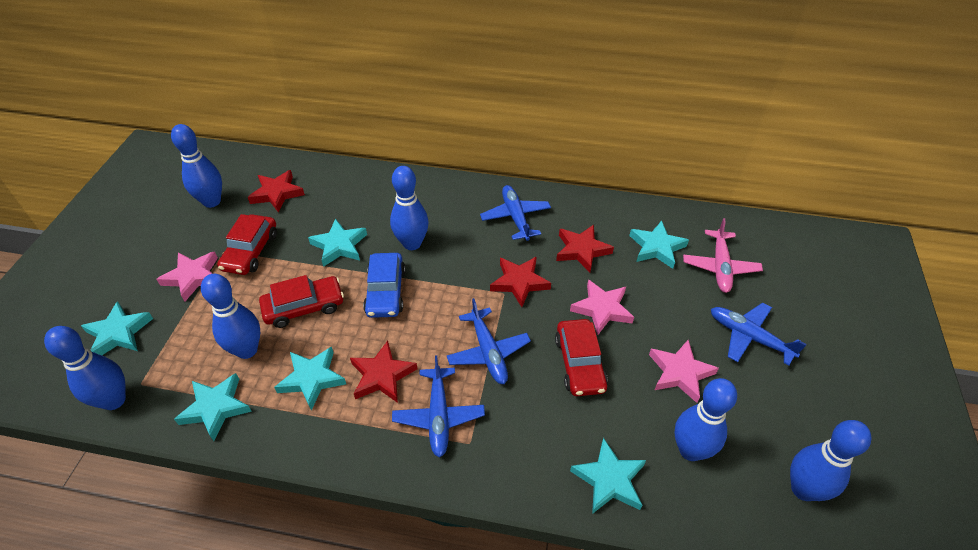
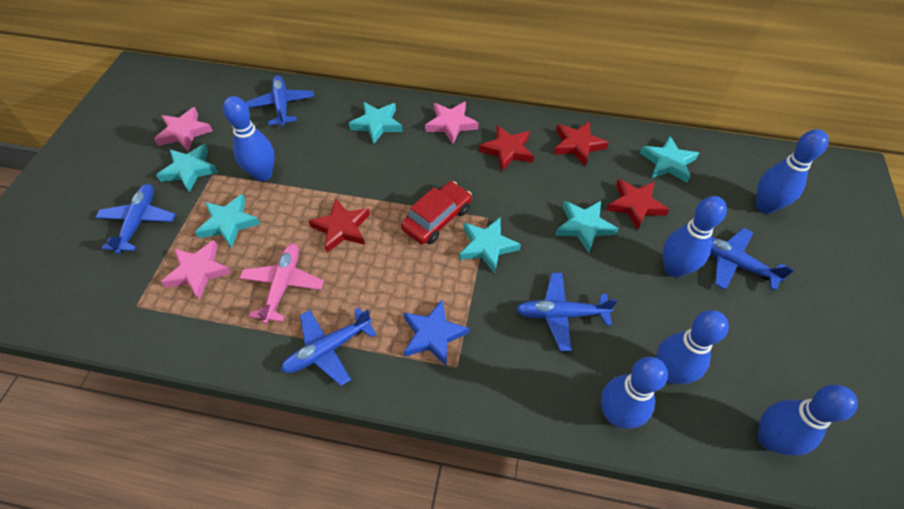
blue car: 1 -> 0
blue plane: 4 -> 5
blue star: 0 -> 1
red car: 3 -> 1

